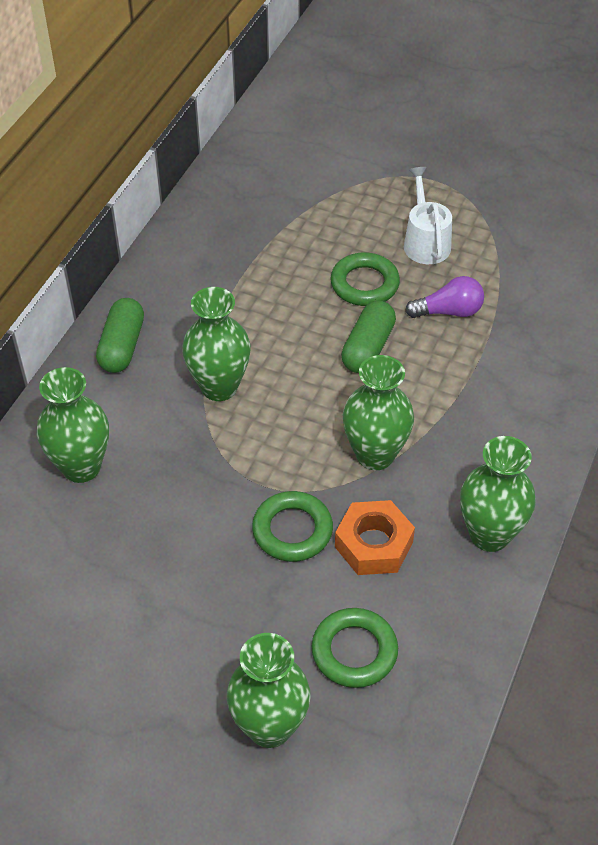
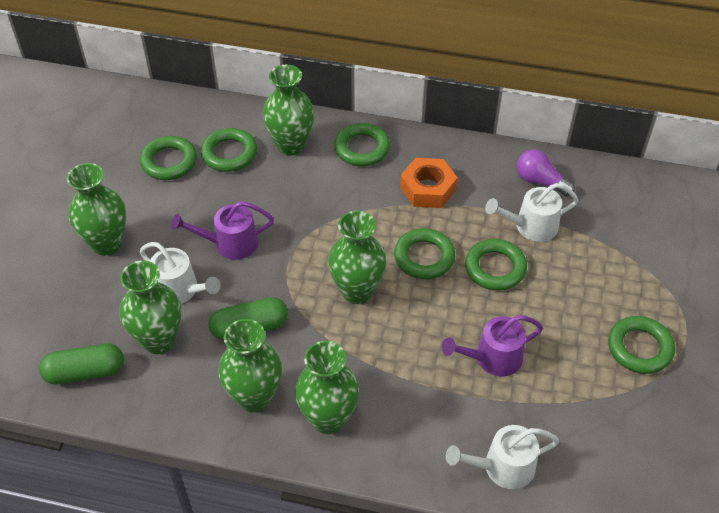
green ring: 3 -> 6
green vase: 5 -> 6
purple watering can: 0 -> 2
white watering can: 1 -> 3

